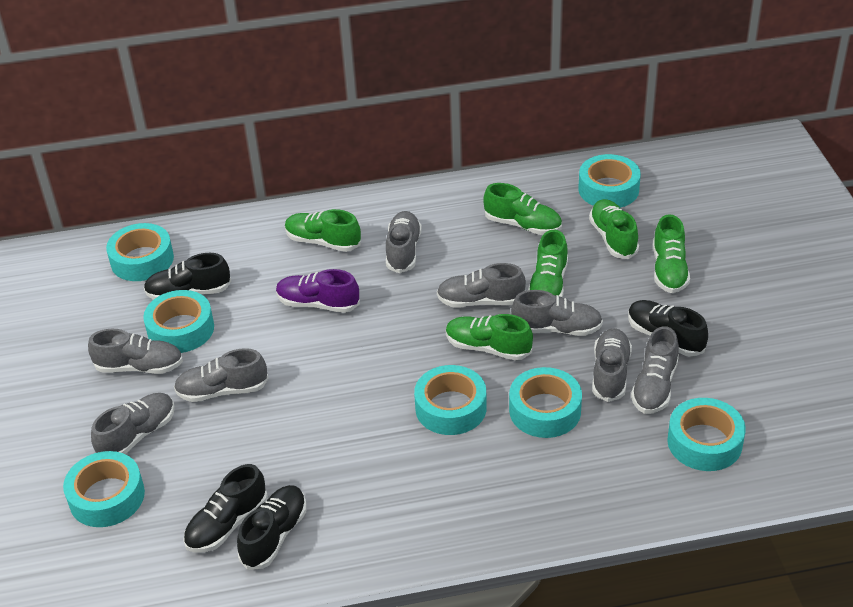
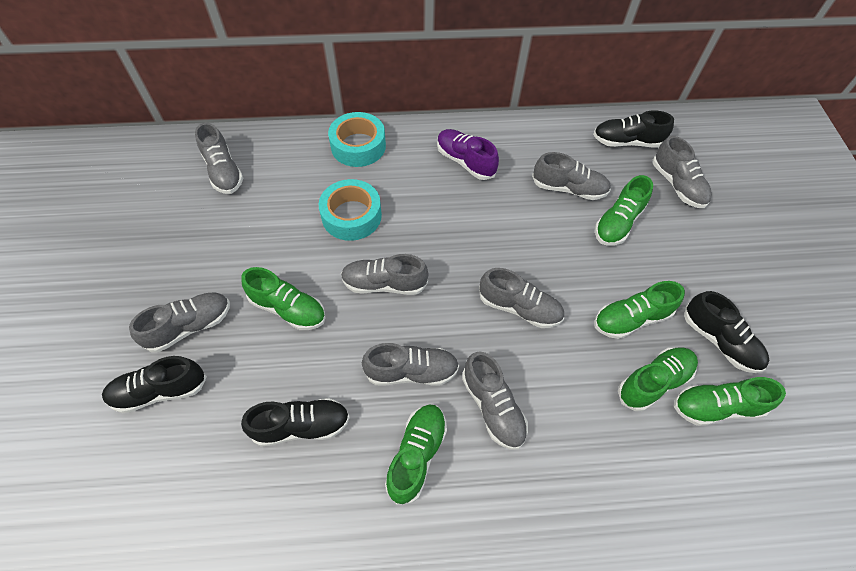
turquoise tape: 7 -> 2

